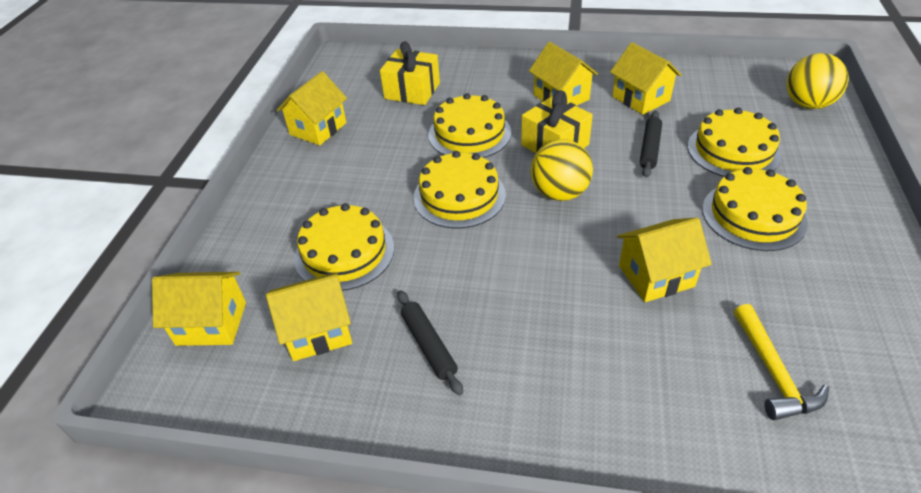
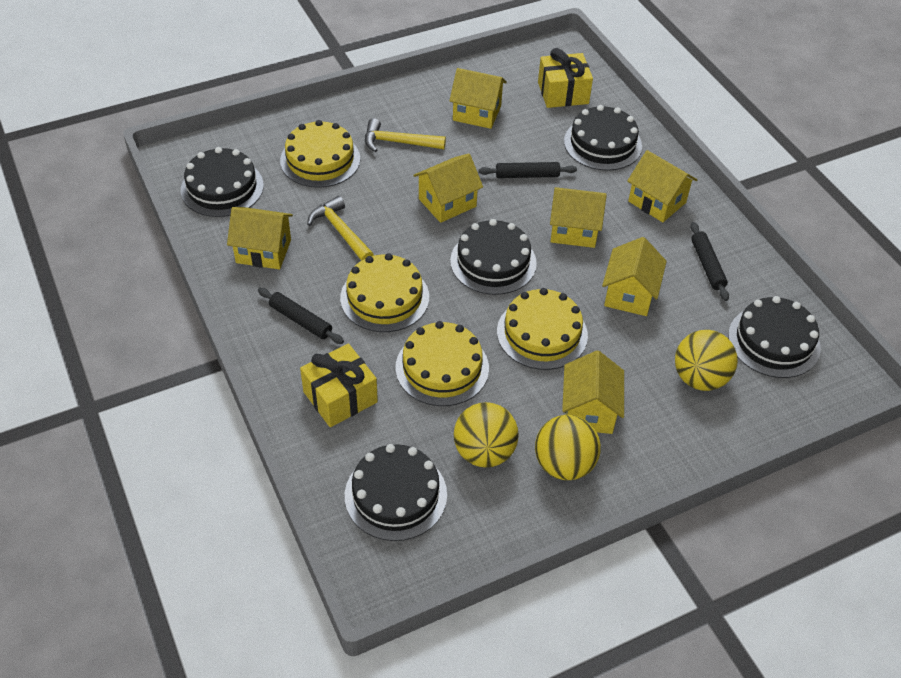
black cake: 0 -> 5
black rolling pin: 2 -> 3
yellow ball: 2 -> 3
yellow cake: 5 -> 4
yellow hammer: 1 -> 2
yellow house: 6 -> 7

